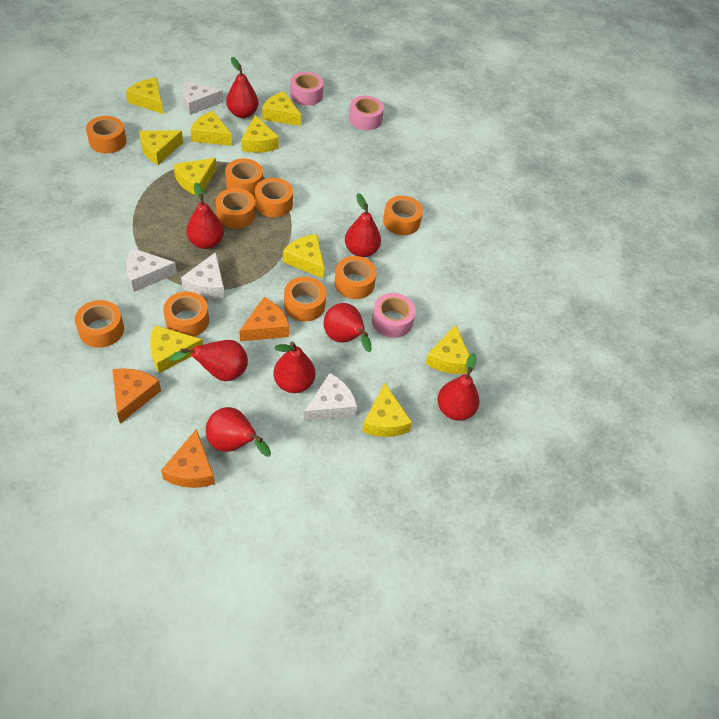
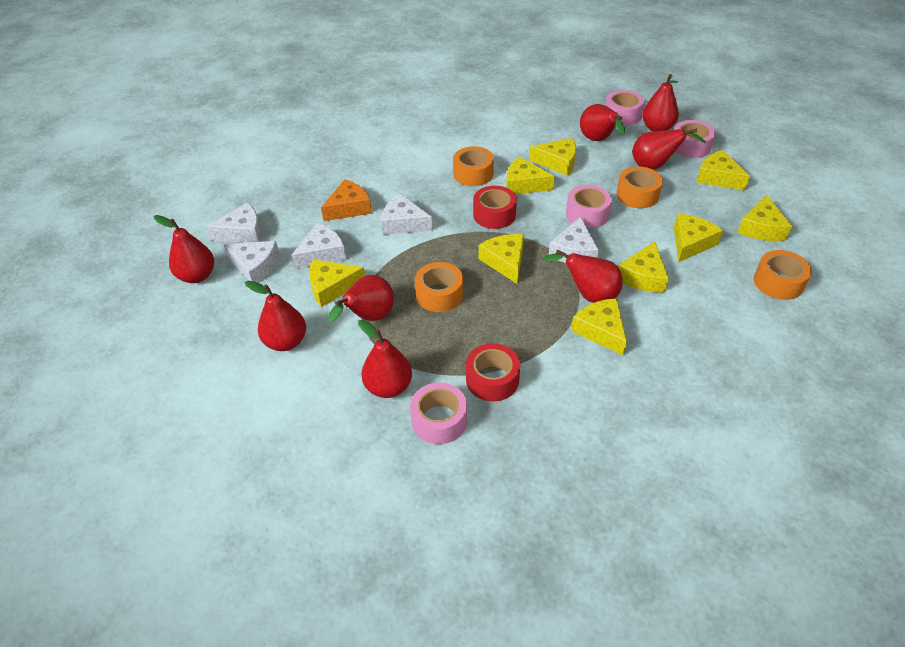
orange cheese: 3 -> 1
orange tape: 9 -> 4
pink tape: 3 -> 4
red tape: 0 -> 2
white cheese: 4 -> 5
yellow cheese: 10 -> 9

